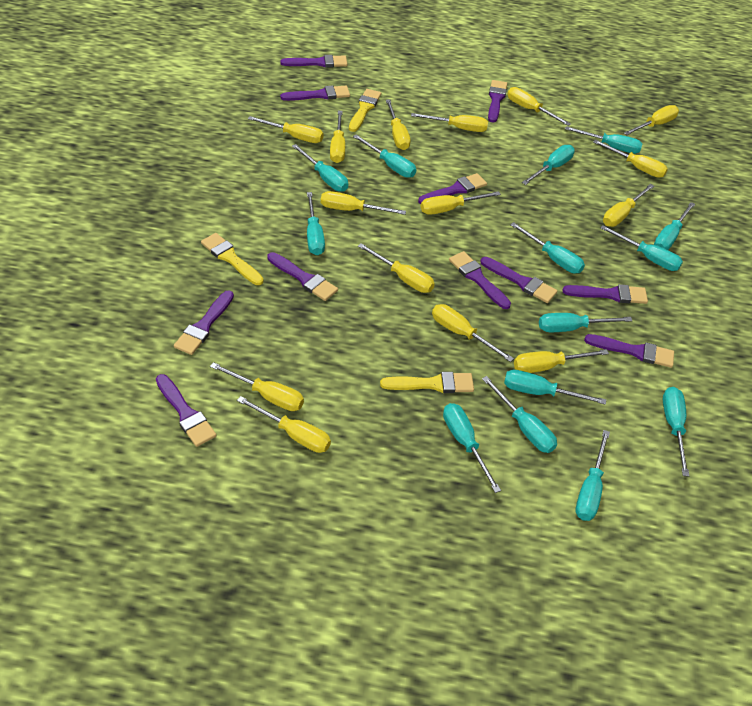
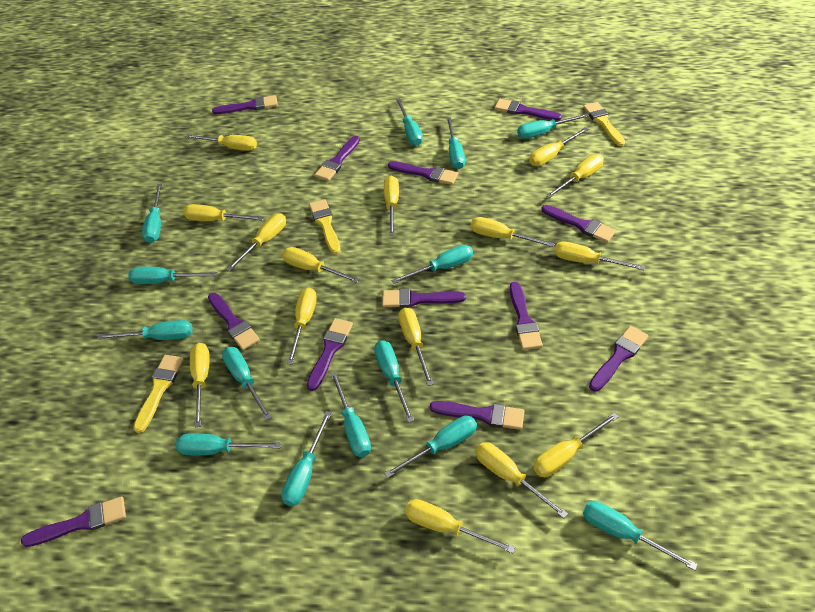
purple brush: 11 -> 12

